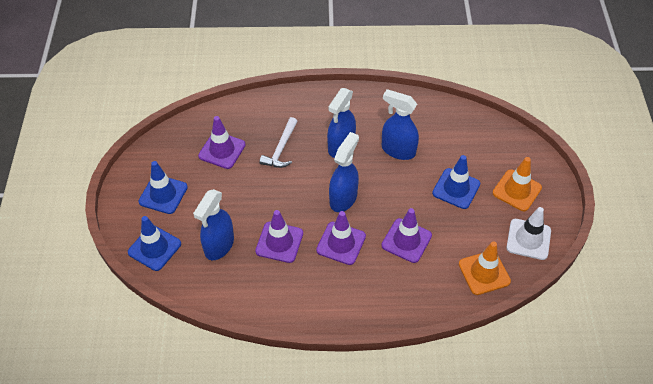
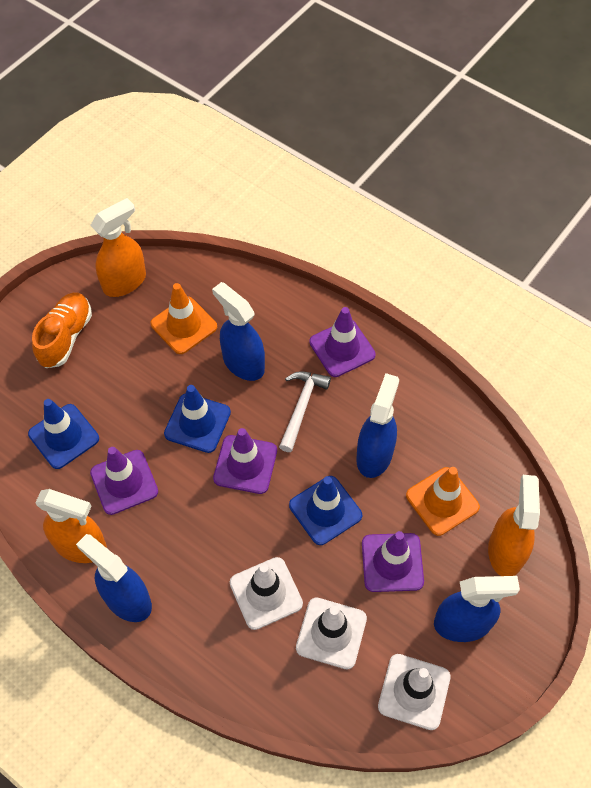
orange shoe: 0 -> 1
orange spray bottle: 0 -> 3
white traffic cone: 1 -> 3

